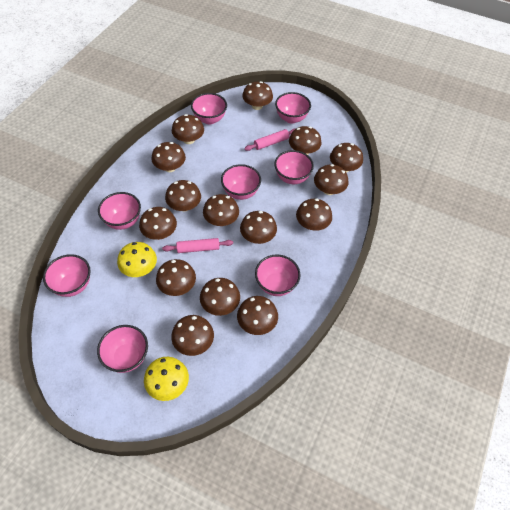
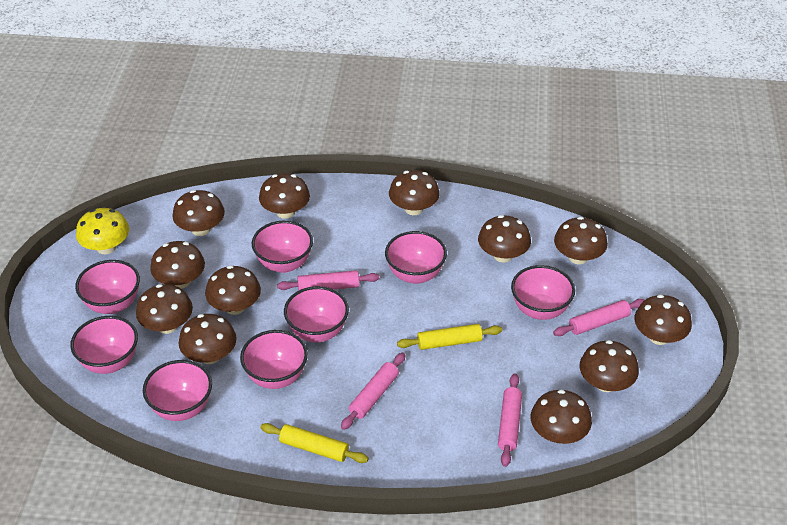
brown mushroom: 15 -> 12
pink rolling pin: 2 -> 4
yellow mushroom: 2 -> 1
yellow rolling pin: 0 -> 2

